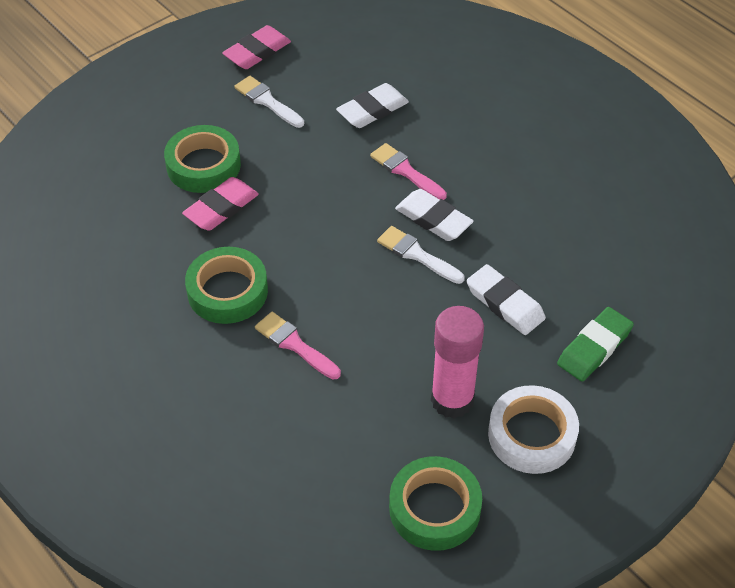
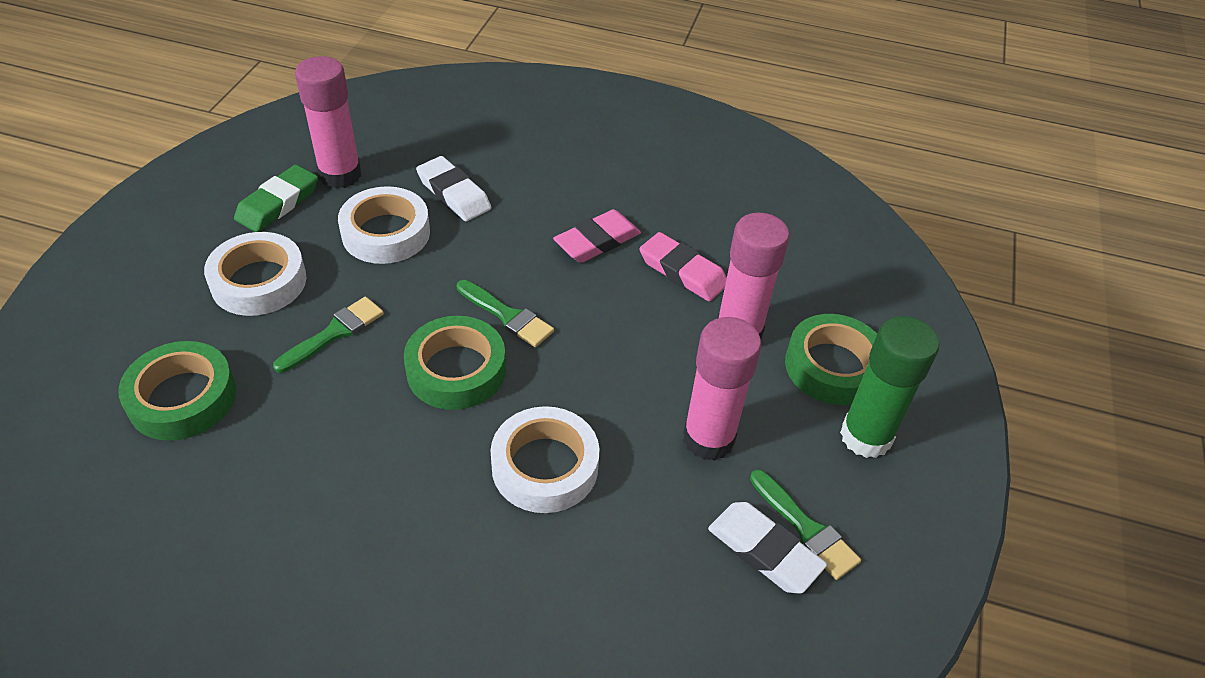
green brush: 0 -> 3
green glue stick: 0 -> 1
pink brush: 2 -> 0
pink glue stick: 1 -> 3
white brush: 2 -> 0
white eraser: 3 -> 2
white tape: 1 -> 3

